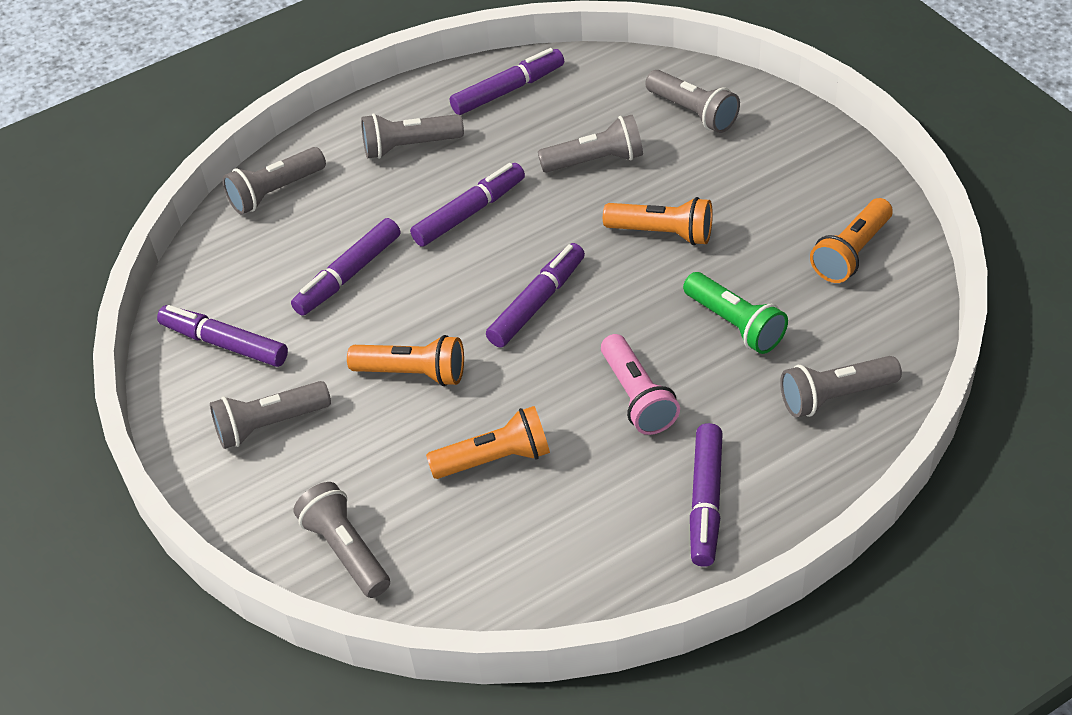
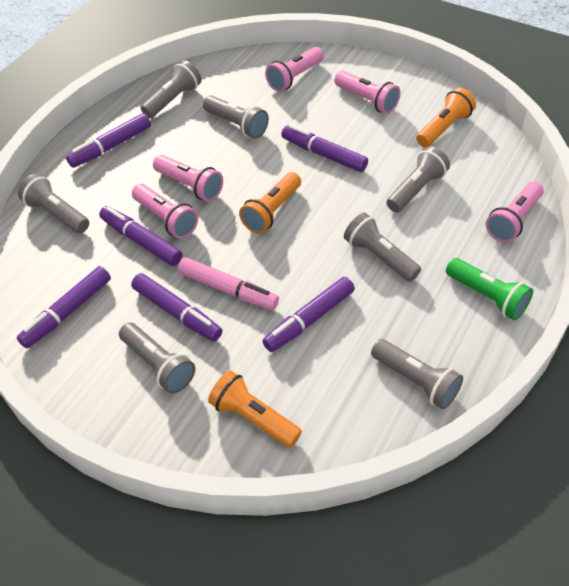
orange flashlight: 4 -> 3
pink flashlight: 1 -> 5
pink marker: 0 -> 1

